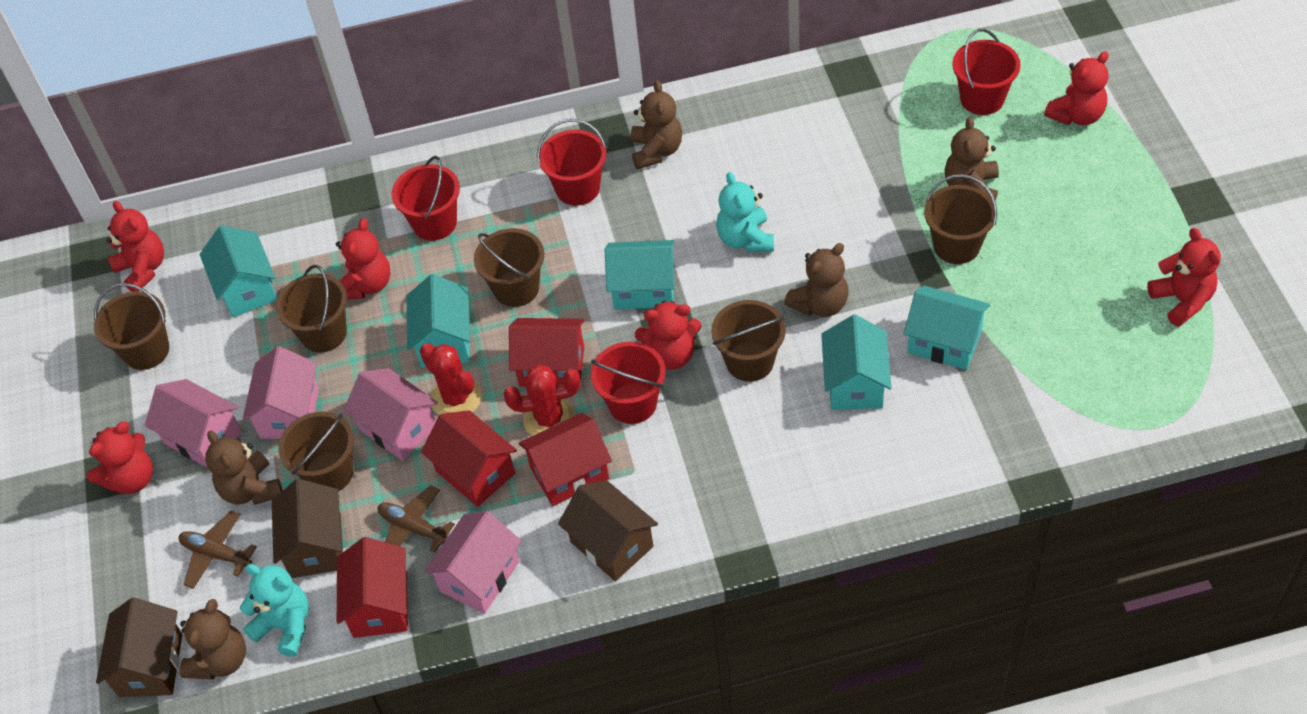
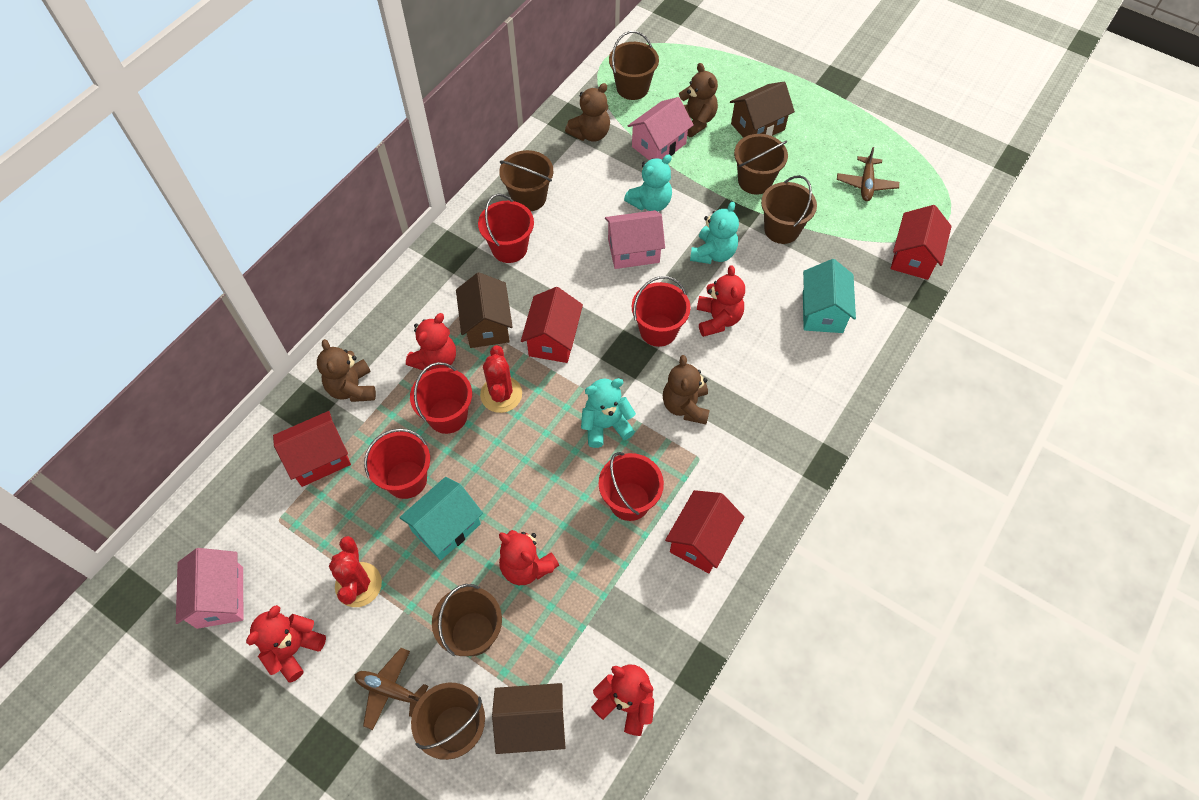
brown teddy bear: 5 -> 4
pink house: 4 -> 3
red bucket: 4 -> 5
red teddy bear: 6 -> 5
turquoise house: 5 -> 2
turquoise teddy bear: 2 -> 3

